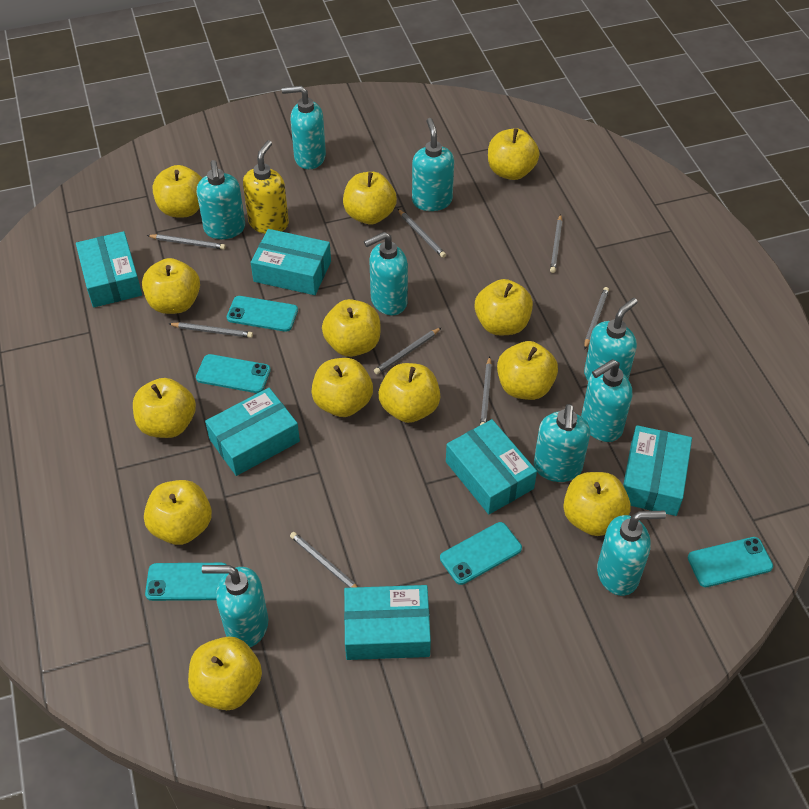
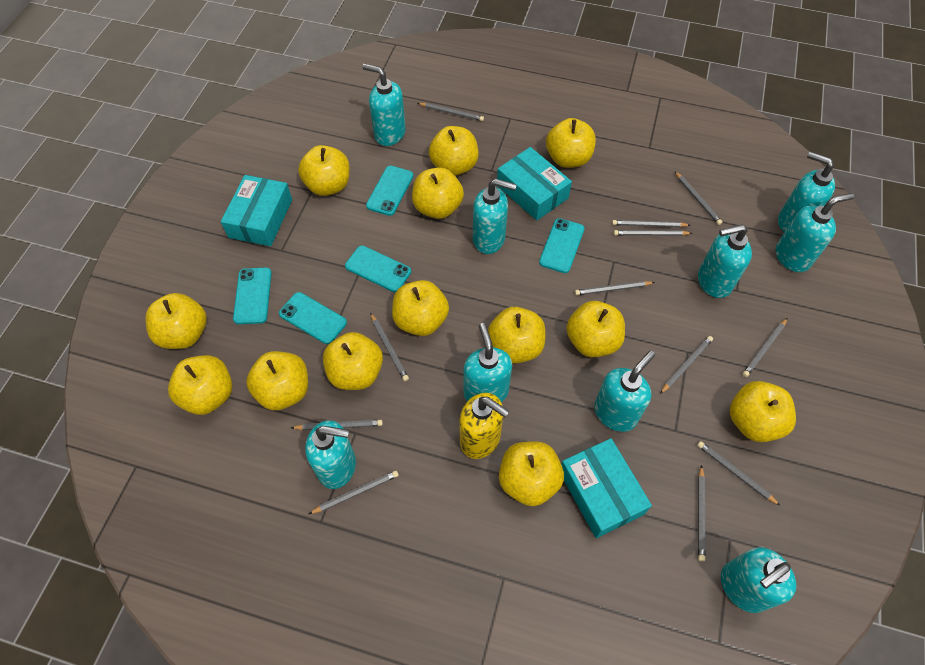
grey pencil: 8 -> 12
turquoise box: 6 -> 3

